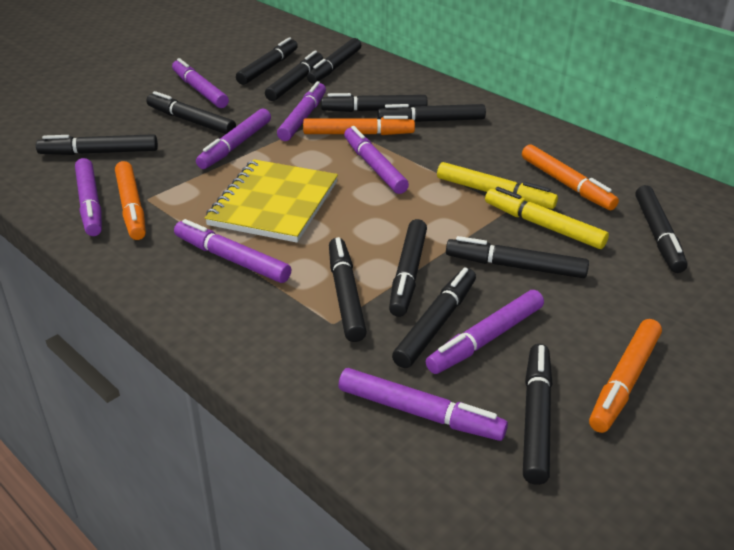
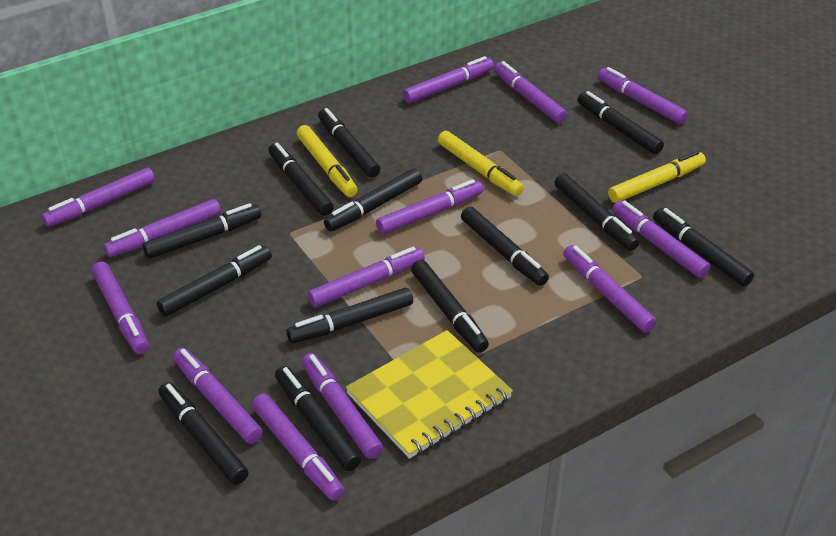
orange marker: 4 -> 0
purple marker: 8 -> 13
yellow marker: 2 -> 3

